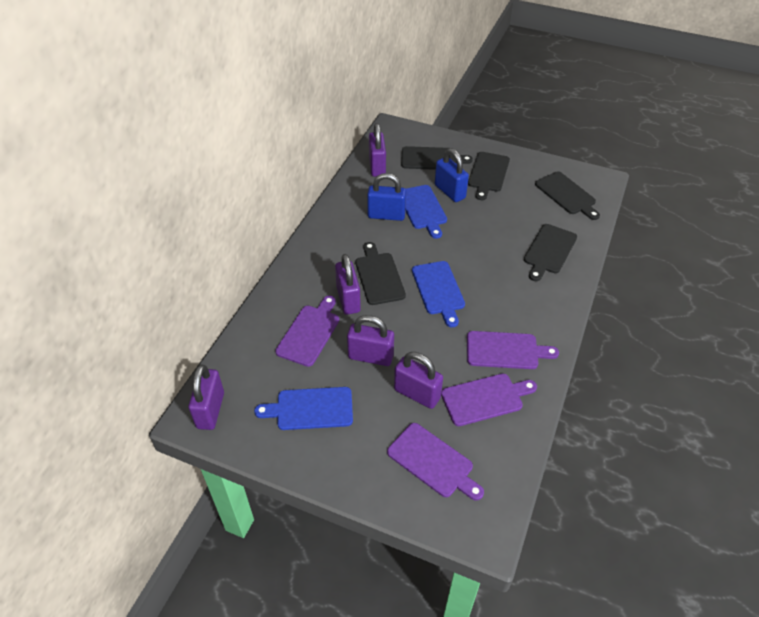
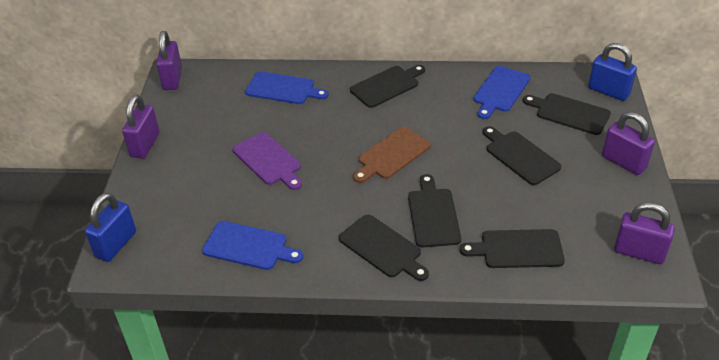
black cutting board: 5 -> 6
brown cutting board: 0 -> 1
purple cutting board: 4 -> 1
purple padlock: 5 -> 4

